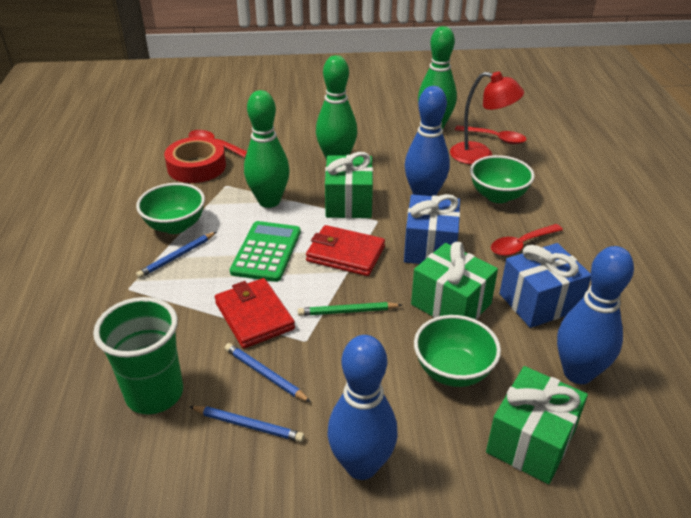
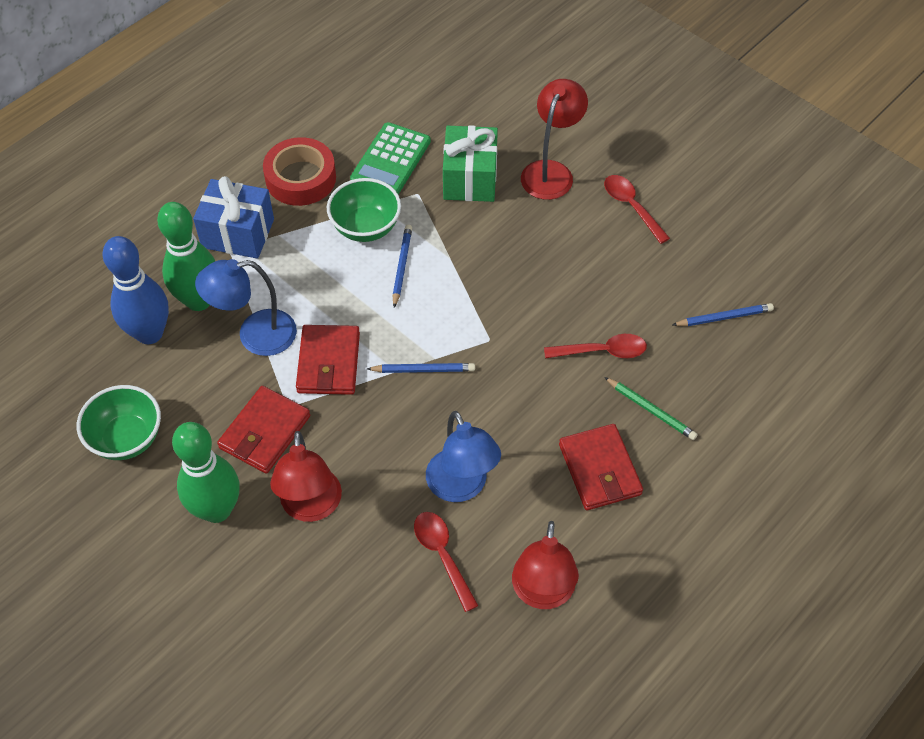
blue bowling pin: 3 -> 1
blue gift: 2 -> 1
blue lamp: 0 -> 2
green bowl: 3 -> 2
green bowling pin: 3 -> 2
green cup: 1 -> 0
green gift: 3 -> 1
red lamp: 1 -> 3
red wallet: 2 -> 3

